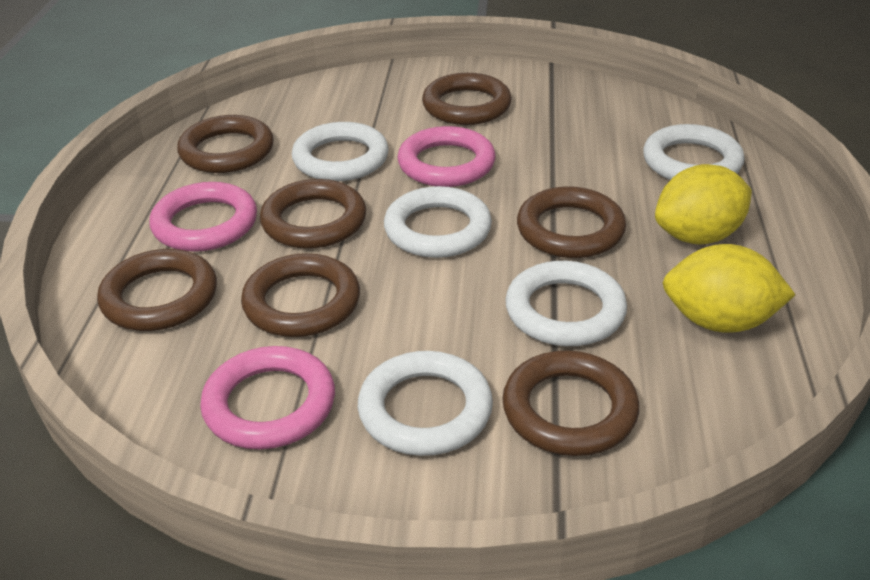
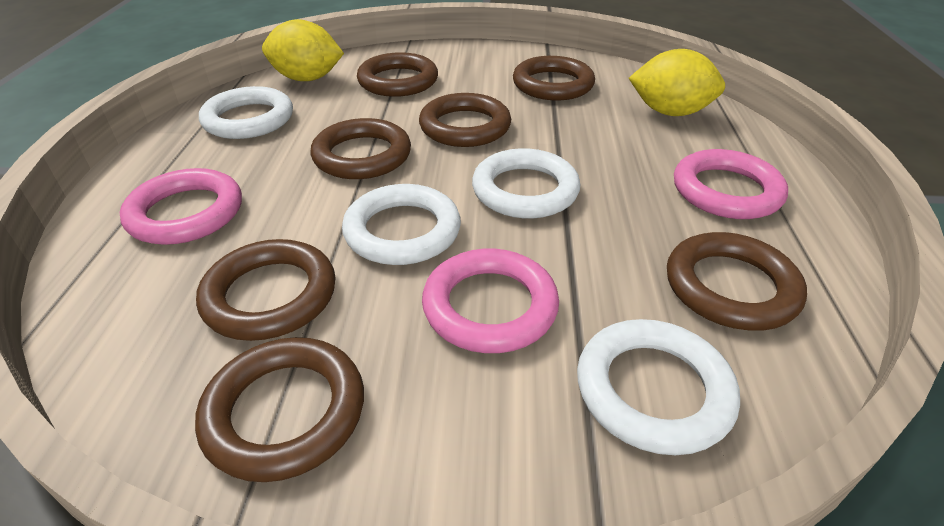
white ring: 5 -> 4

